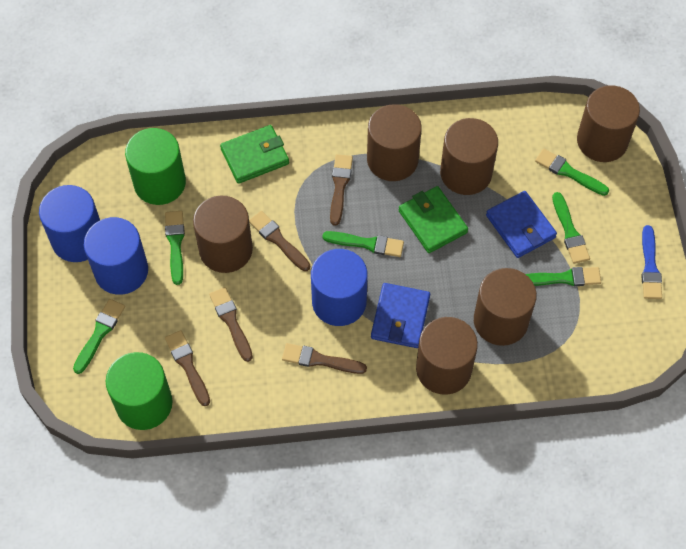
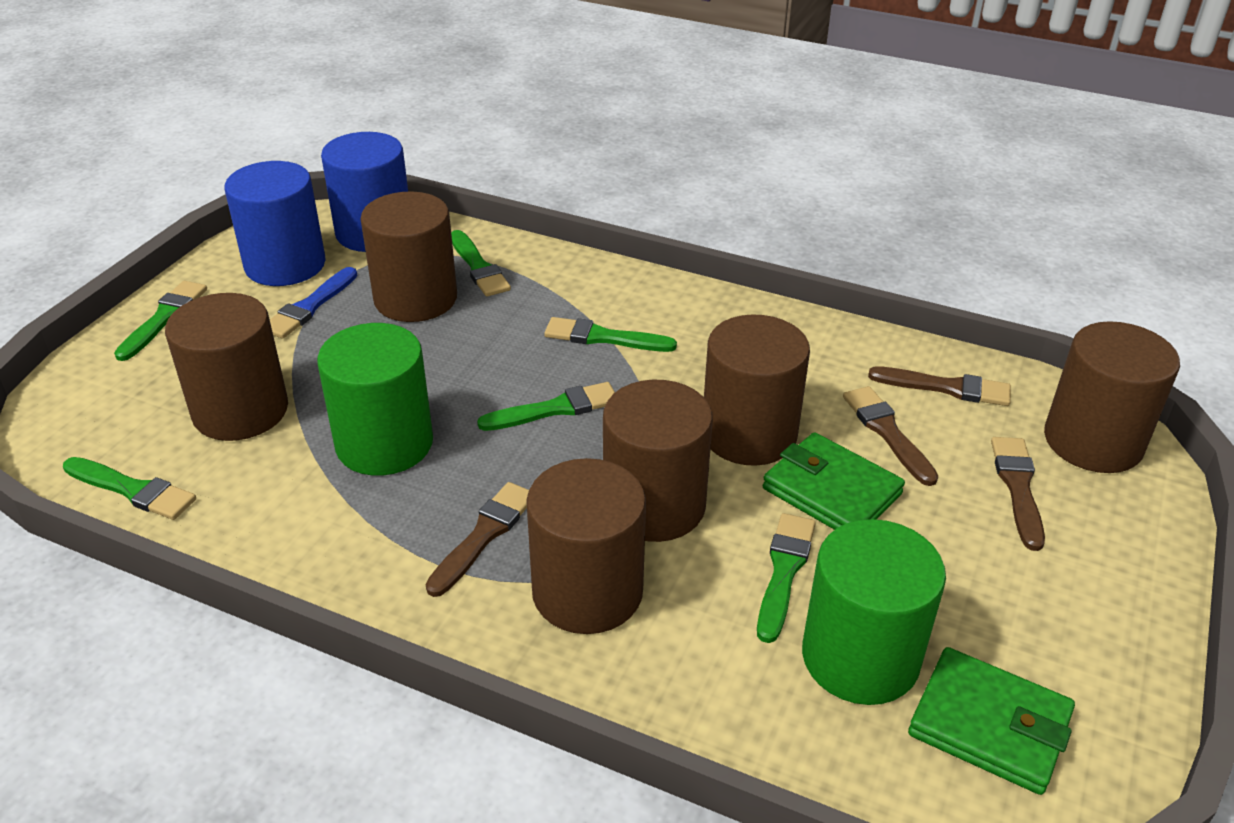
blue cylinder: 3 -> 2
blue wallet: 2 -> 0
brown brush: 5 -> 4

